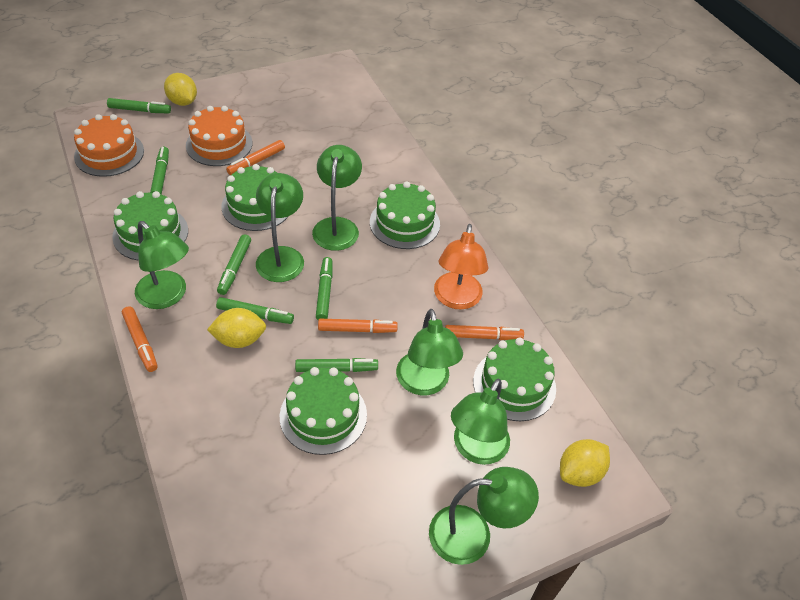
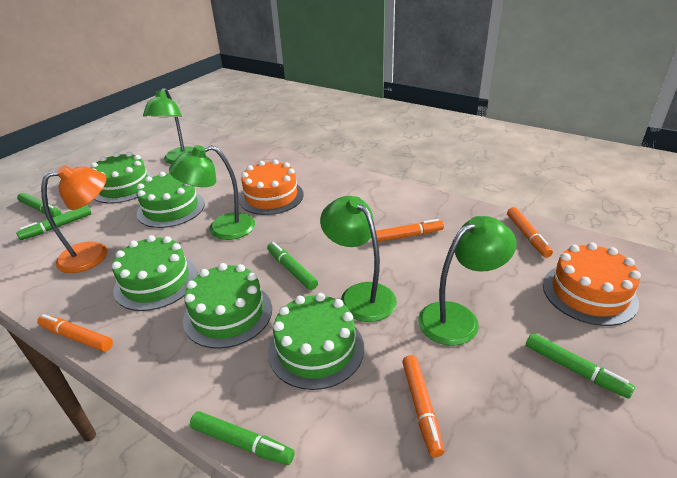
green lamp: 6 -> 4
green marker: 6 -> 5
yellow lemon: 3 -> 0

